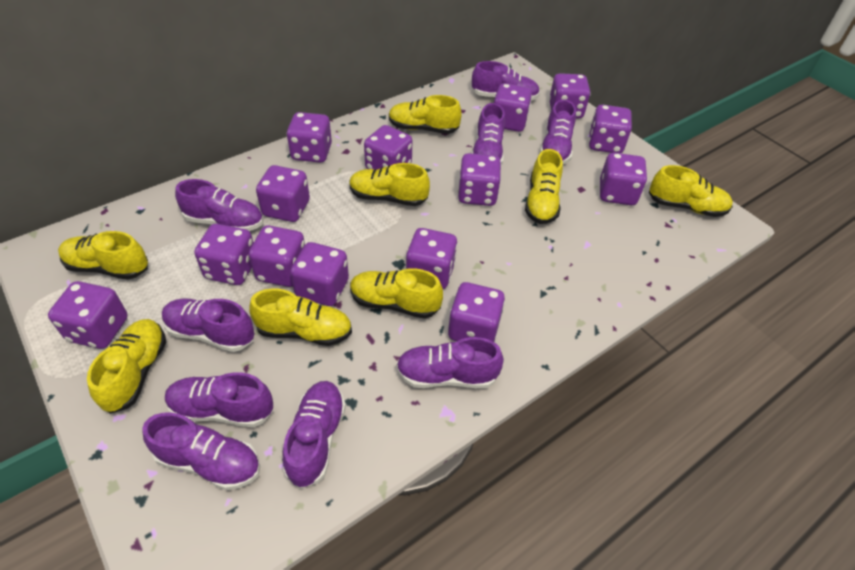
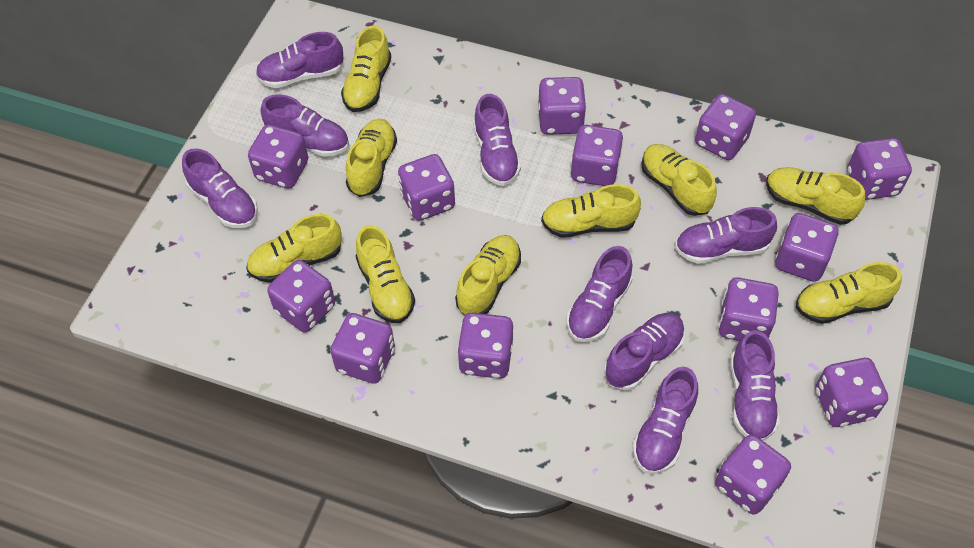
purple dice: 14 -> 13
yellow shoe: 8 -> 9

